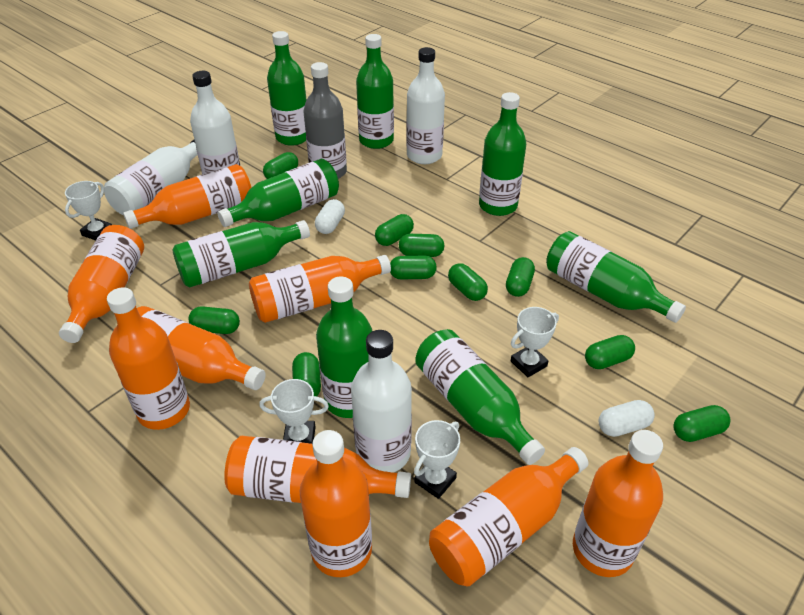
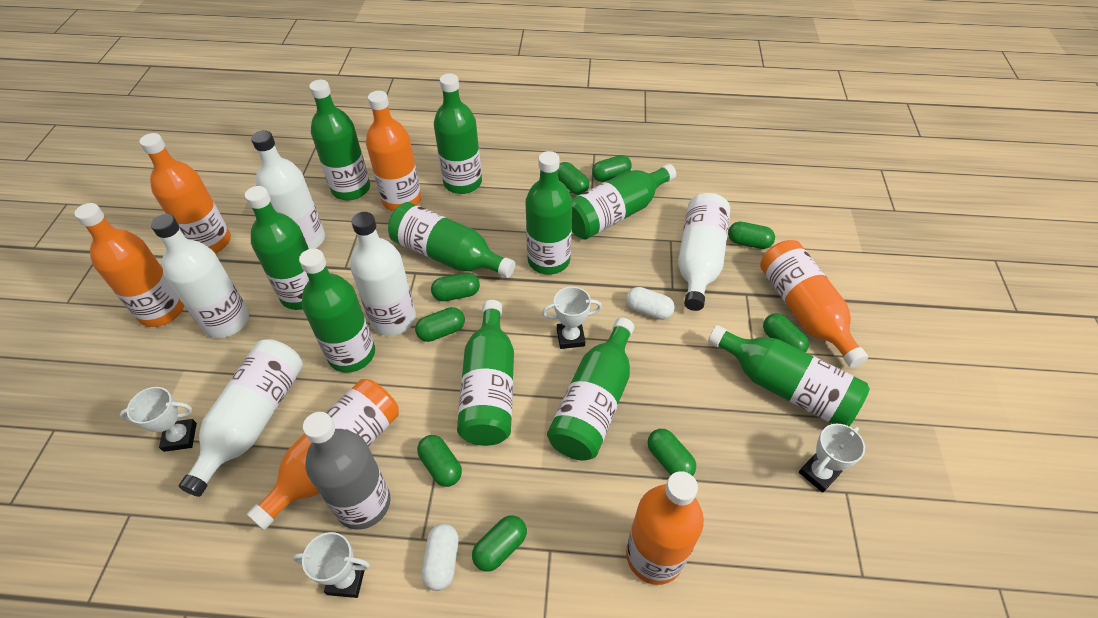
green bottle: 8 -> 10
green capsule: 10 -> 9
orange bottle: 9 -> 6
white bottle: 4 -> 5

